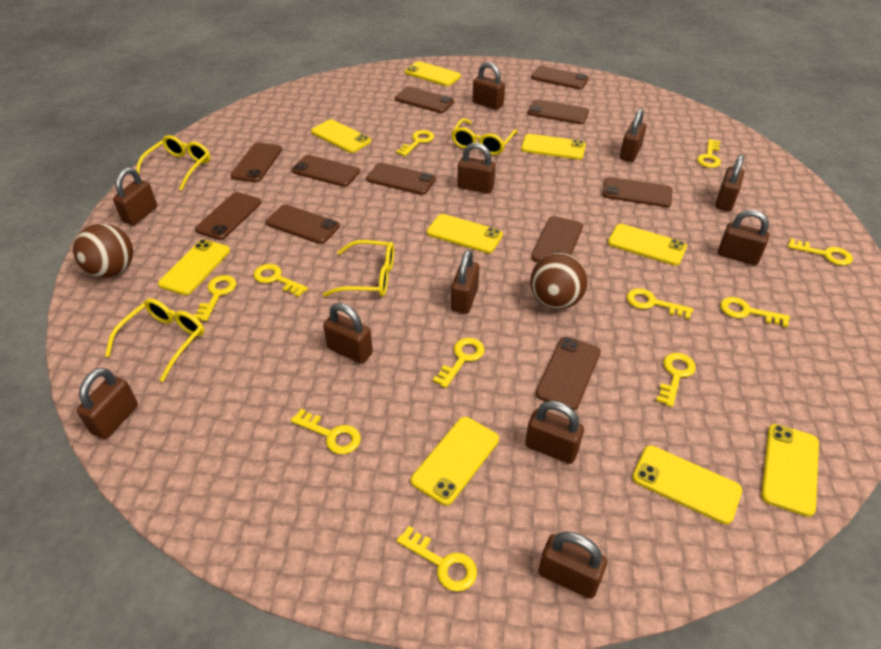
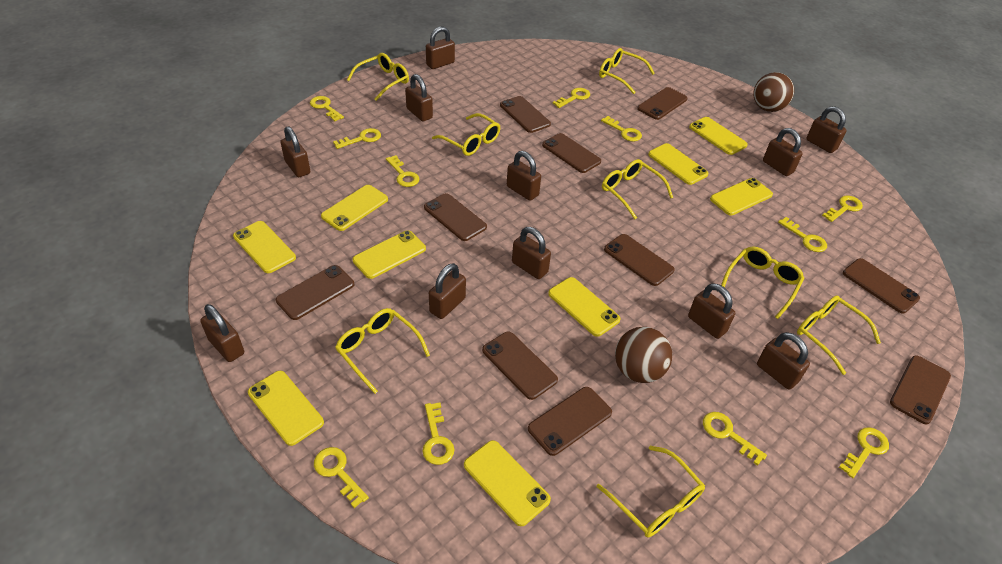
brown phone: 11 -> 10
yellow glasses: 4 -> 8

